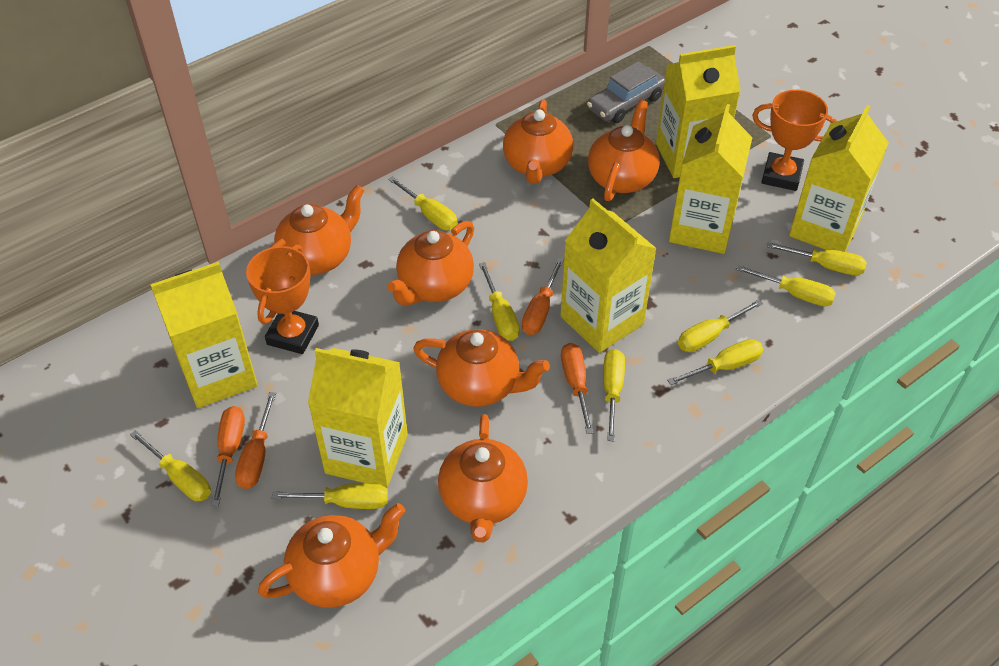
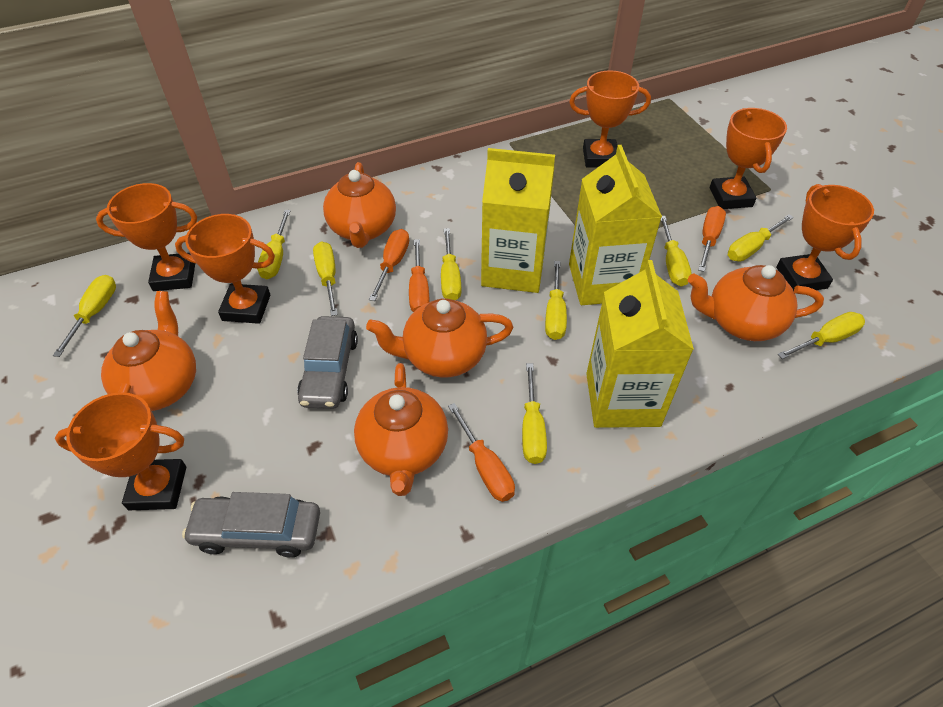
grey car: 1 -> 2
orange teapot: 7 -> 5
orange trophy: 2 -> 6
yellow carton: 6 -> 3

